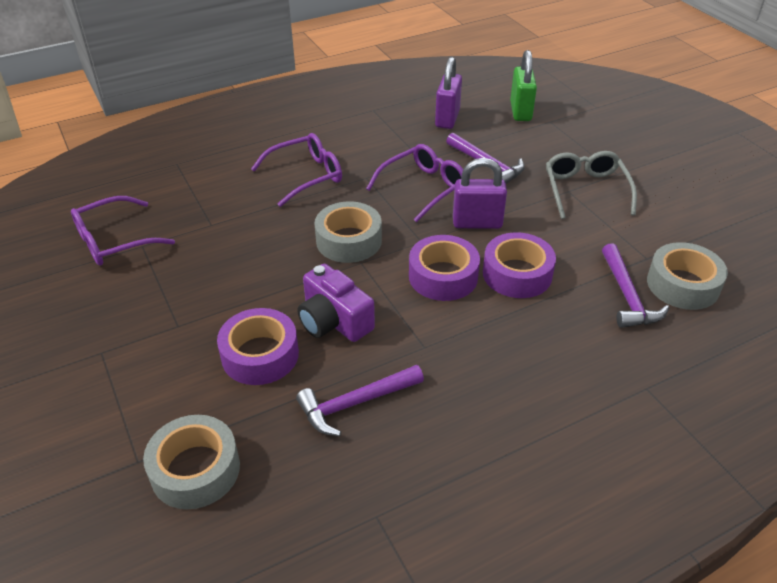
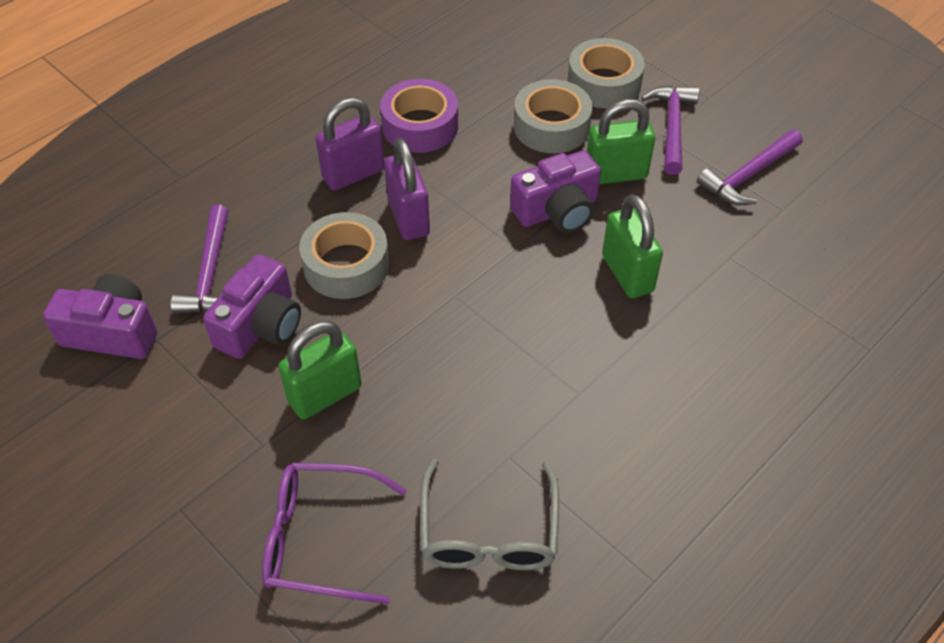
green padlock: 1 -> 3
purple camera: 1 -> 3
purple glasses: 3 -> 1
purple tape: 3 -> 1

